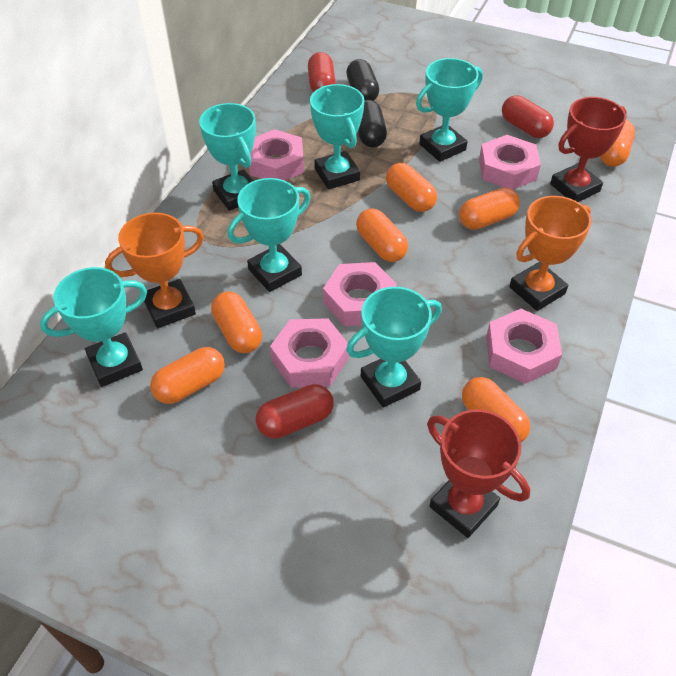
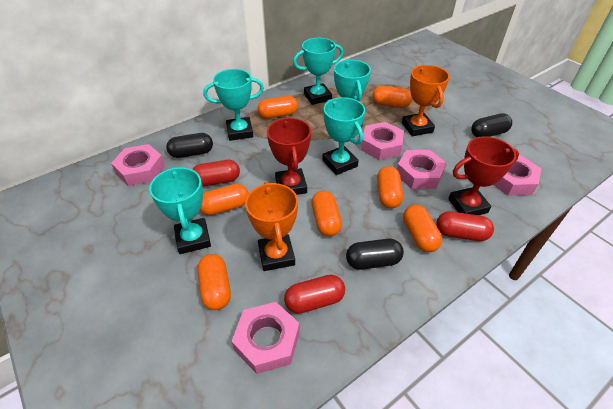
black capsule: 2 -> 3
turquoise trophy: 6 -> 5

